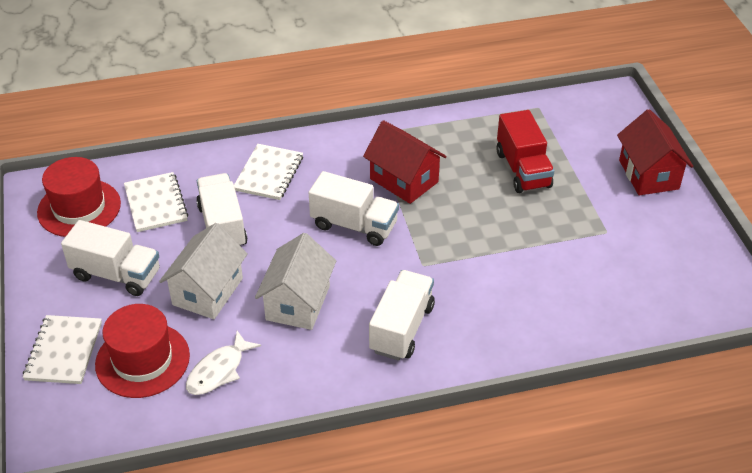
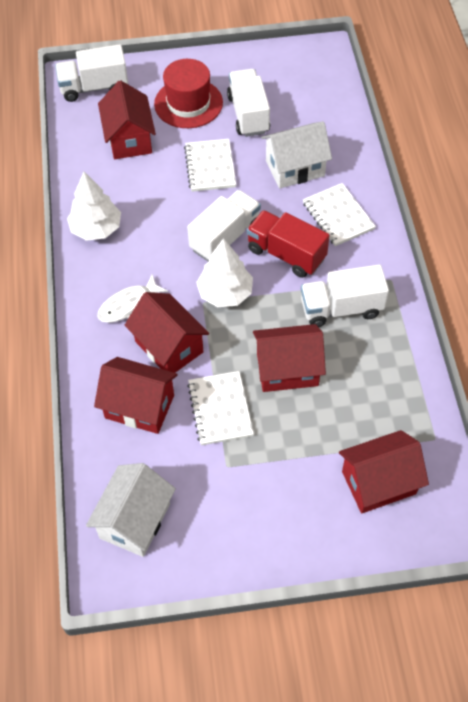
red hat: 2 -> 1
red house: 2 -> 5
white tree: 0 -> 2

